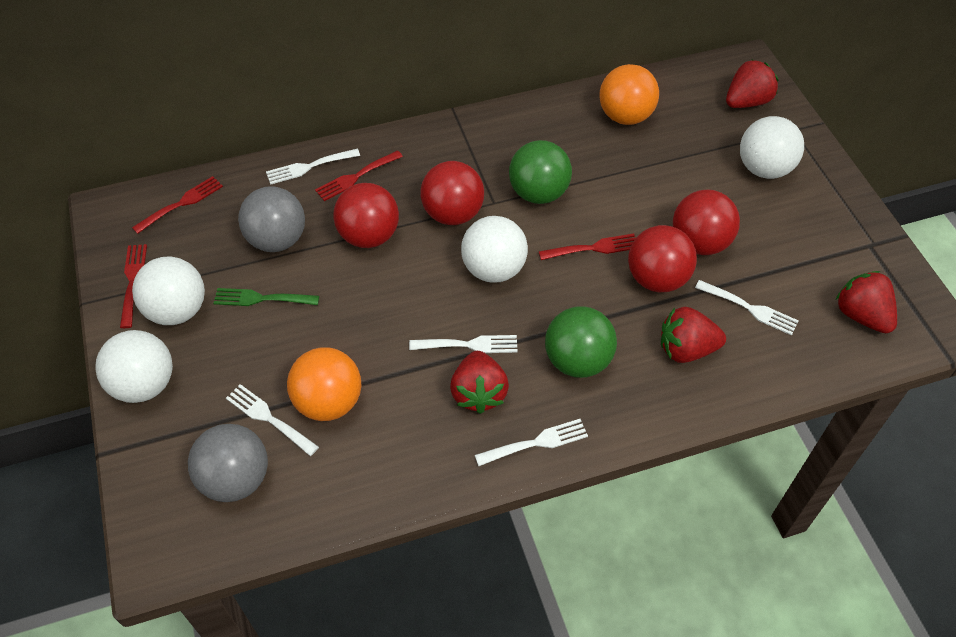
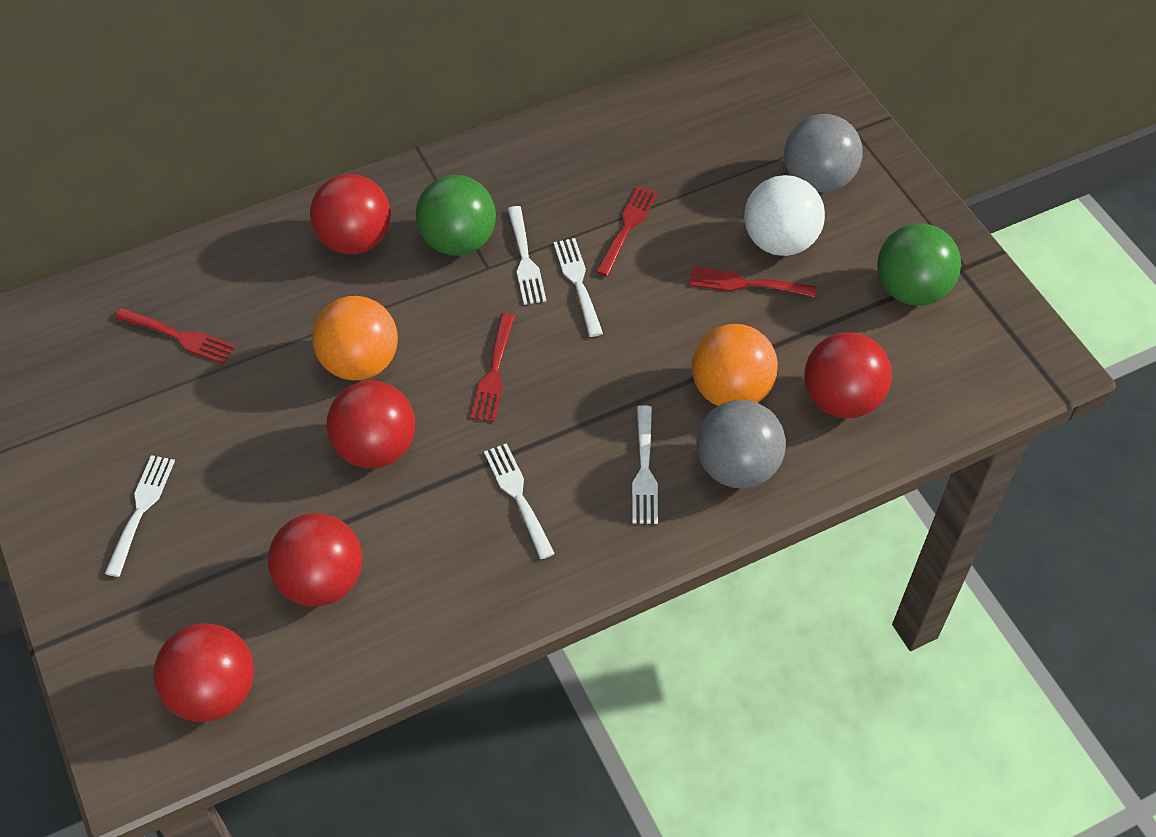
green fork: 1 -> 0
red ball: 4 -> 5
red strawberry: 4 -> 0
white ball: 4 -> 1

